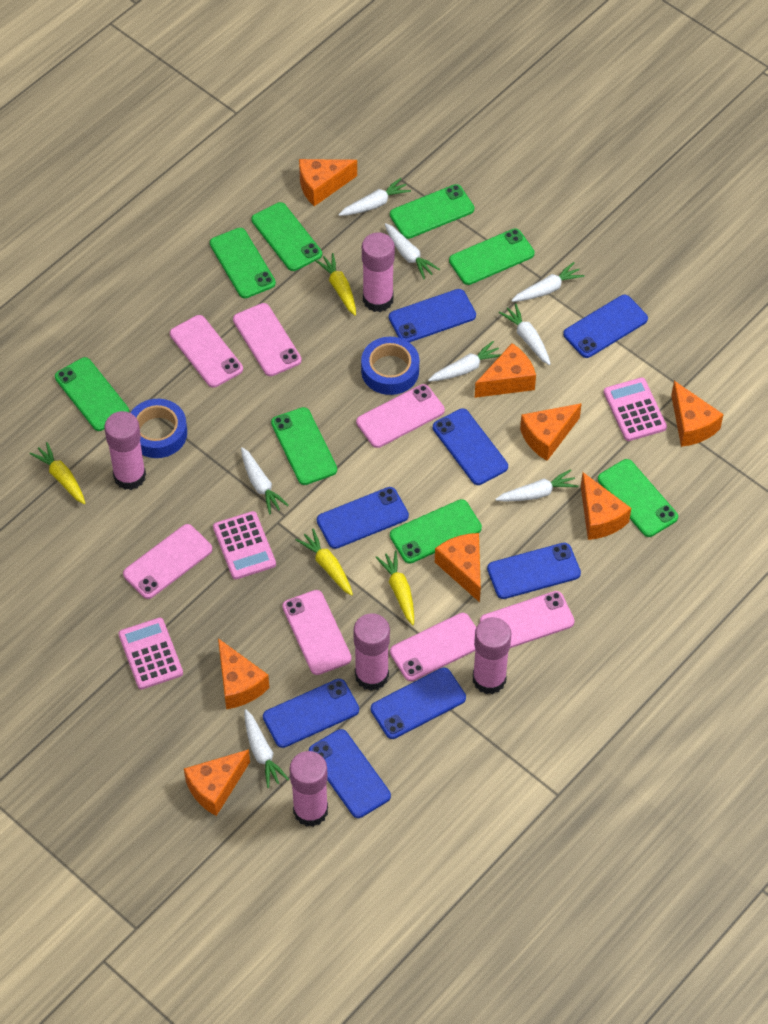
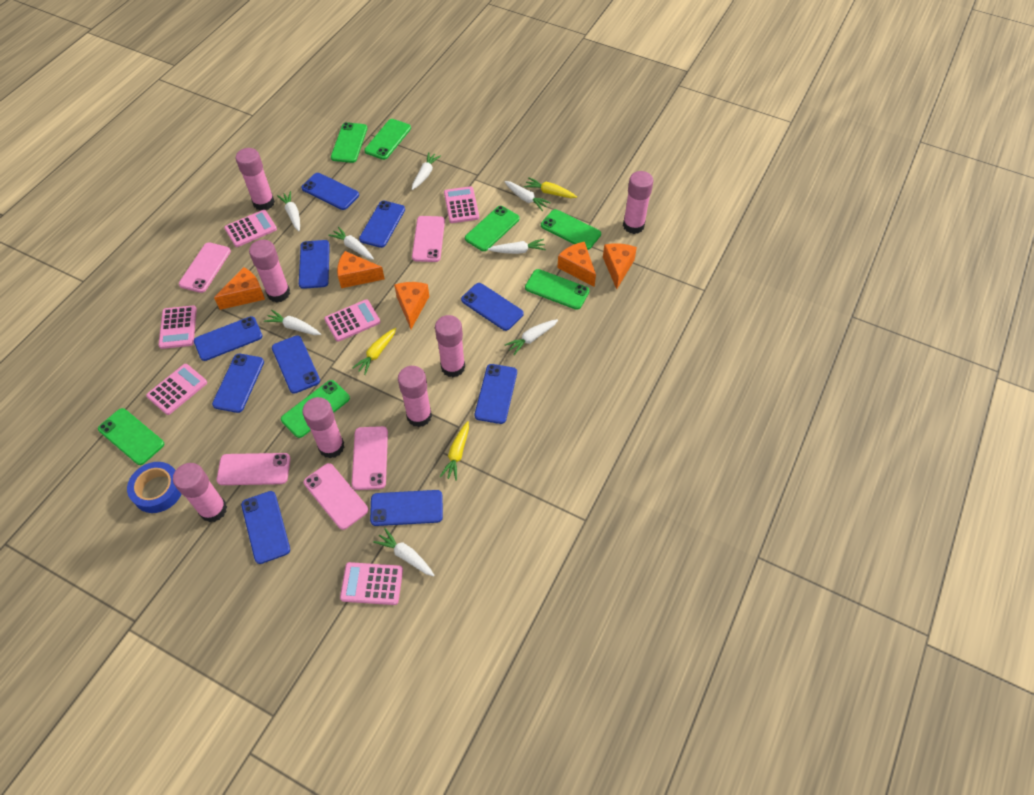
blue phone: 8 -> 10
blue tape: 2 -> 1
green phone: 8 -> 7
orange cheese: 8 -> 5
pink calculator: 3 -> 6
pink glue stick: 5 -> 7
pink phone: 7 -> 5
yellow carrot: 4 -> 3

